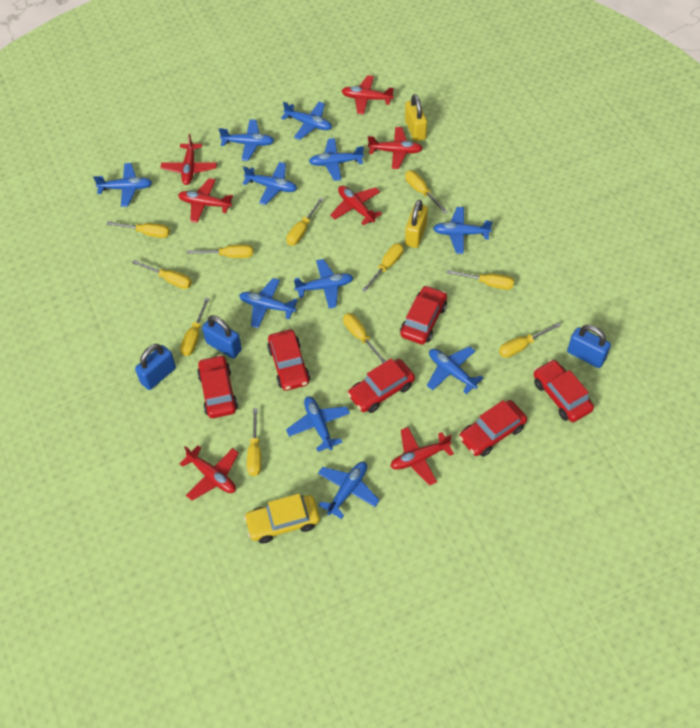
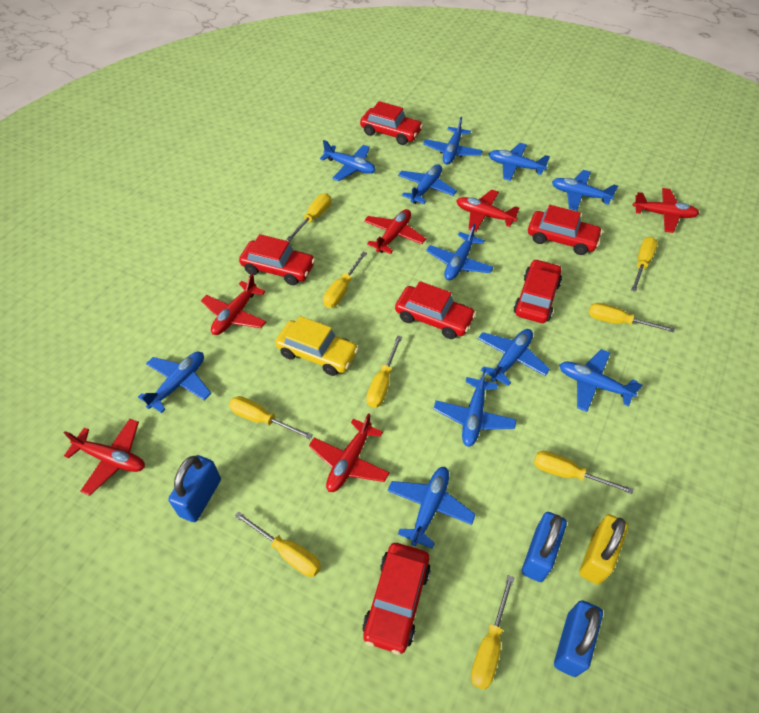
red plane: 7 -> 6
yellow padlock: 2 -> 1
yellow screwdriver: 11 -> 9

